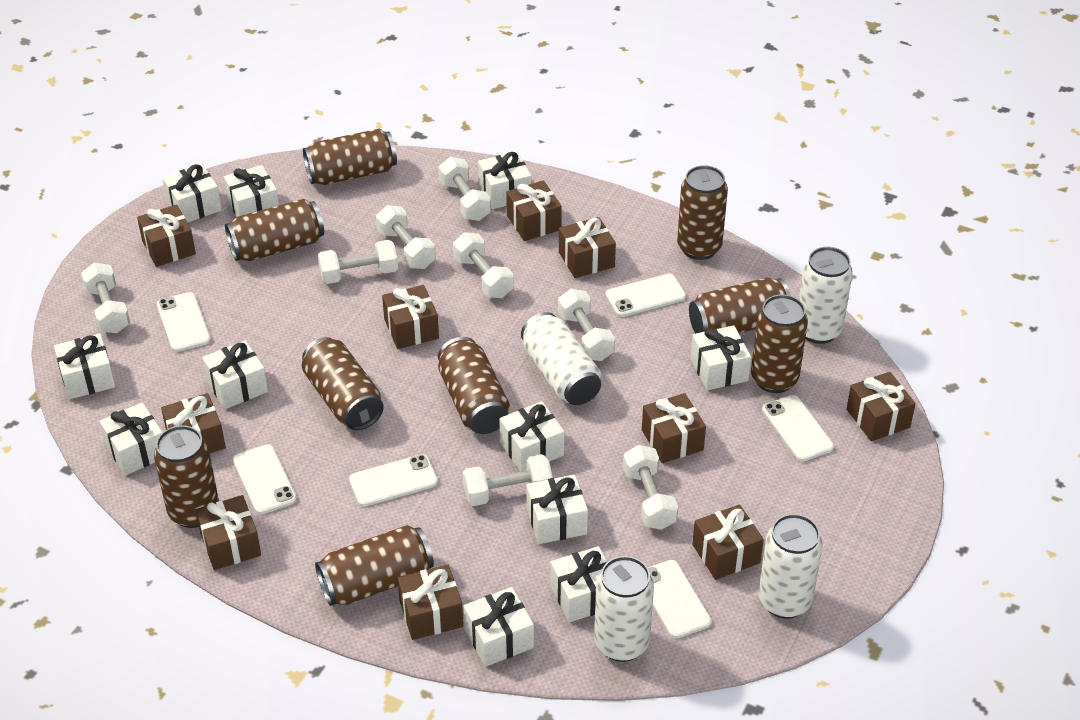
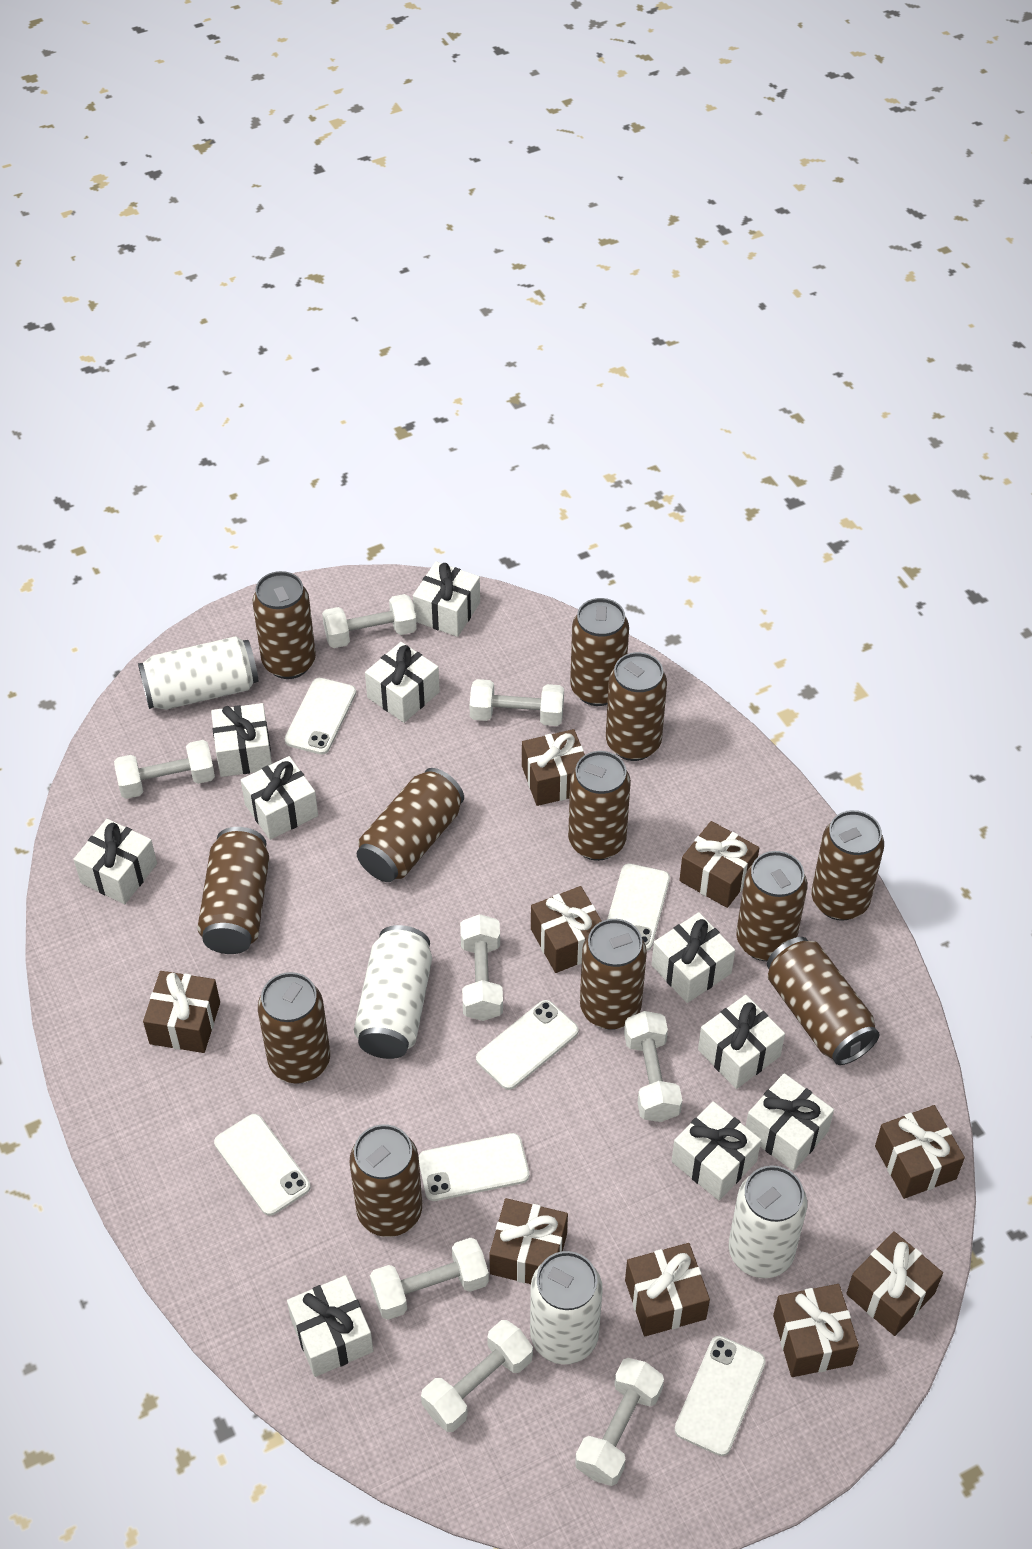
brown can: 9 -> 12
brown gift: 10 -> 9
white gift: 11 -> 10

